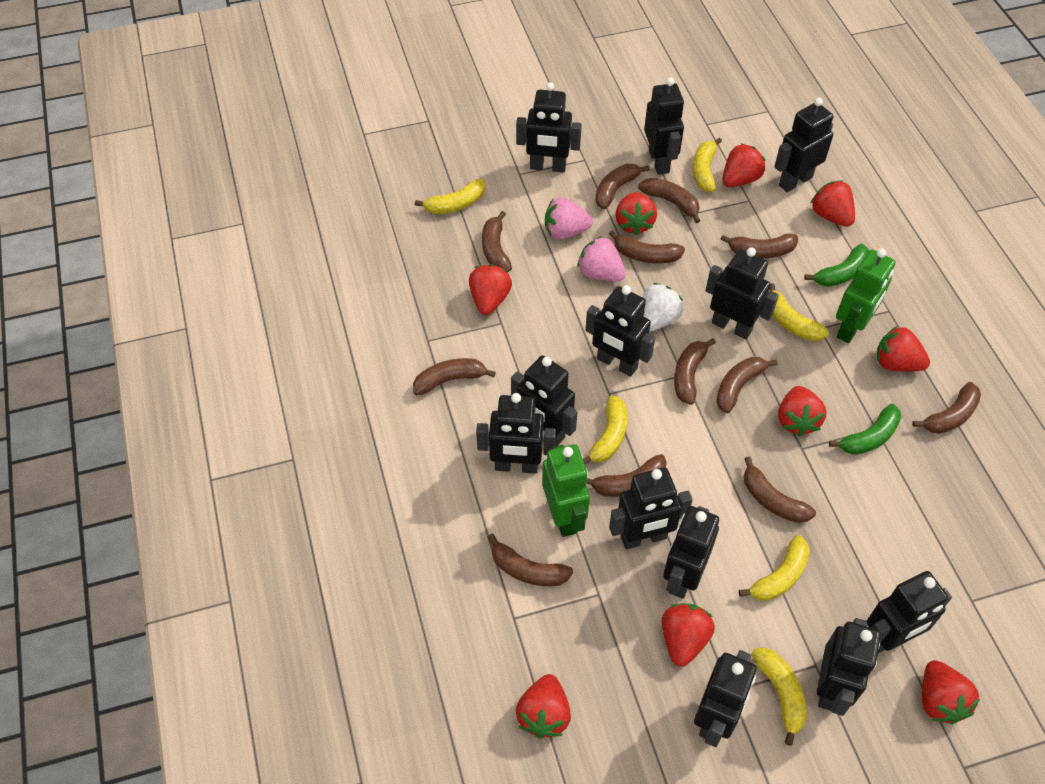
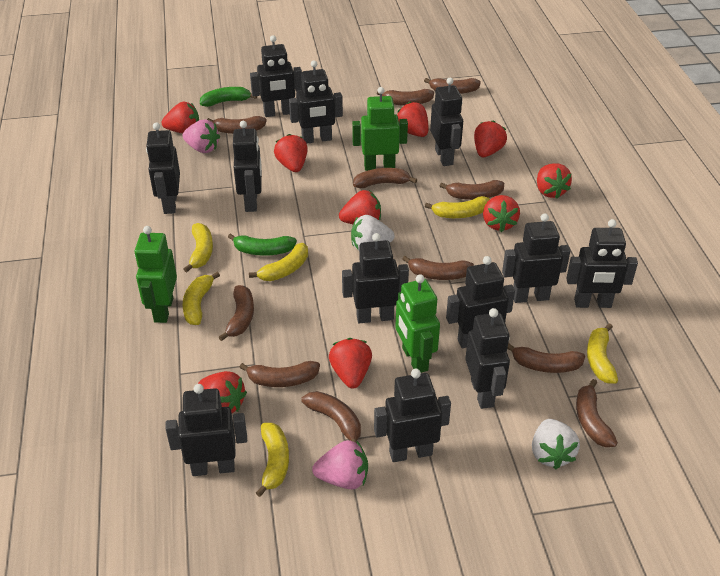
brown banana: 12 -> 11
green robot: 2 -> 3
white strawberry: 1 -> 2

